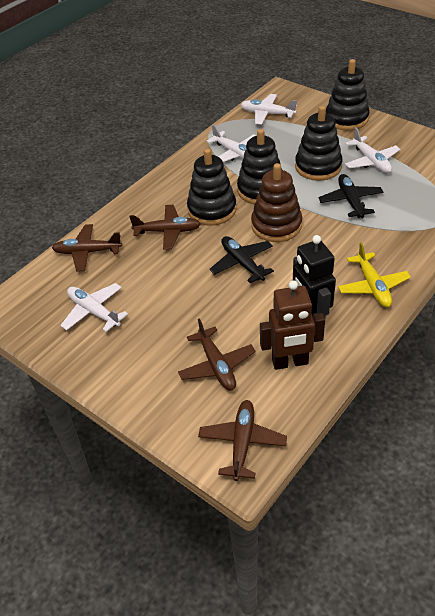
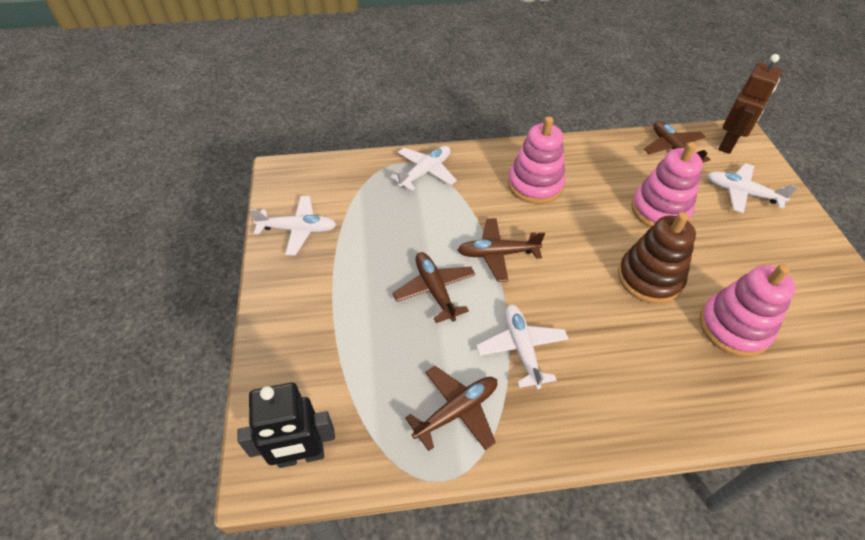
black plane: 2 -> 0
black stacking toy: 4 -> 0
pink stacking toy: 0 -> 3
yellow plane: 1 -> 0

